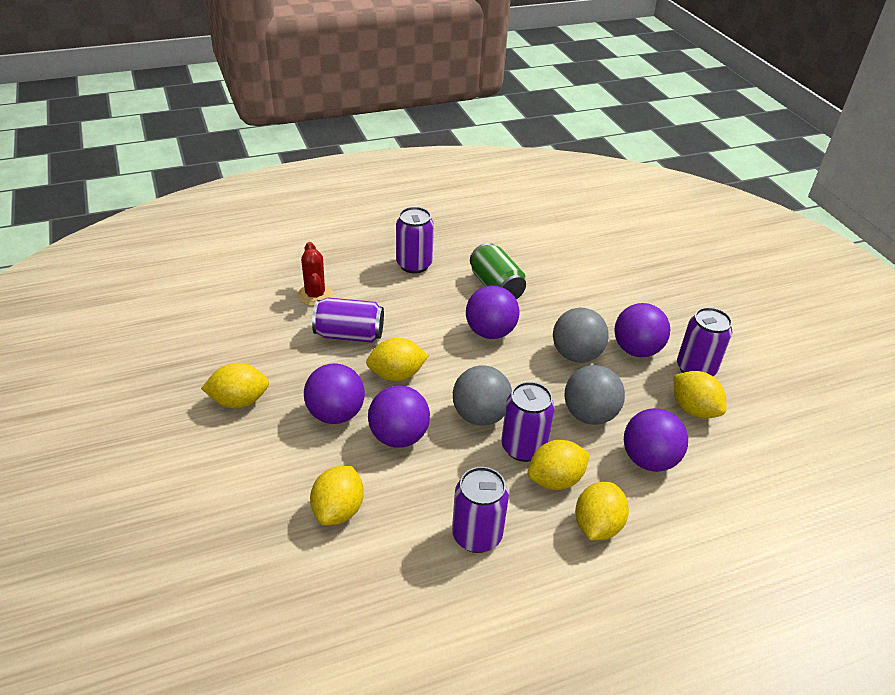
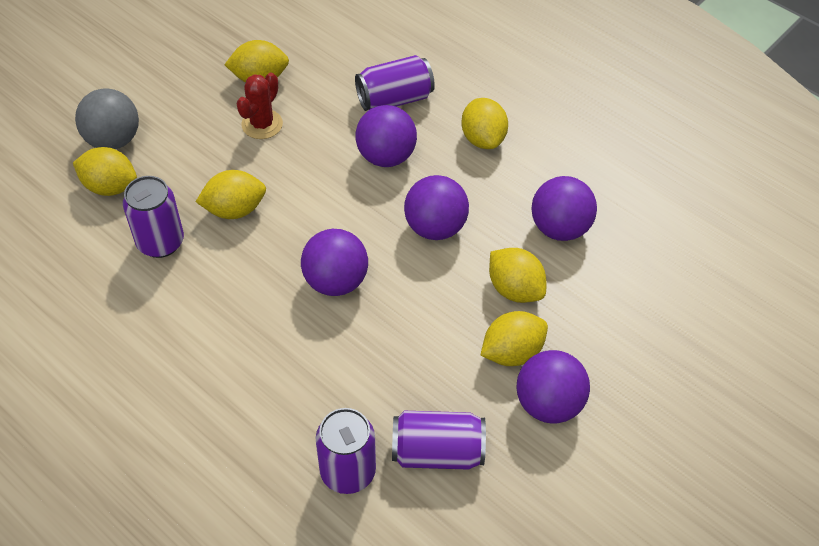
green can: 1 -> 0
grey ball: 3 -> 1
purple can: 5 -> 4

